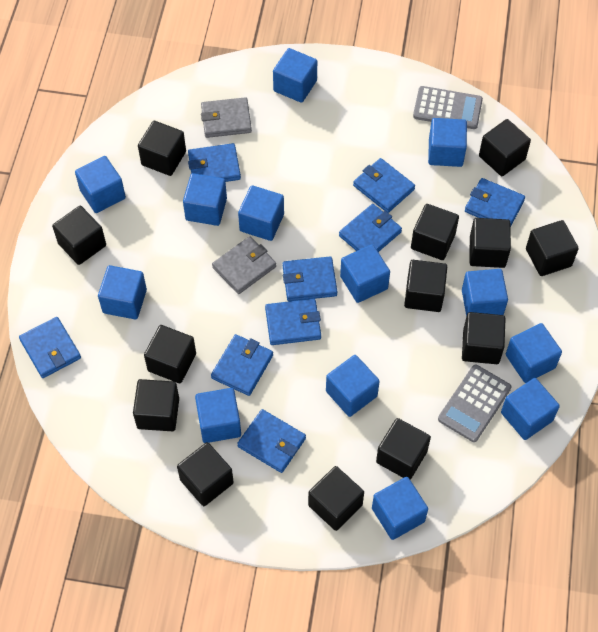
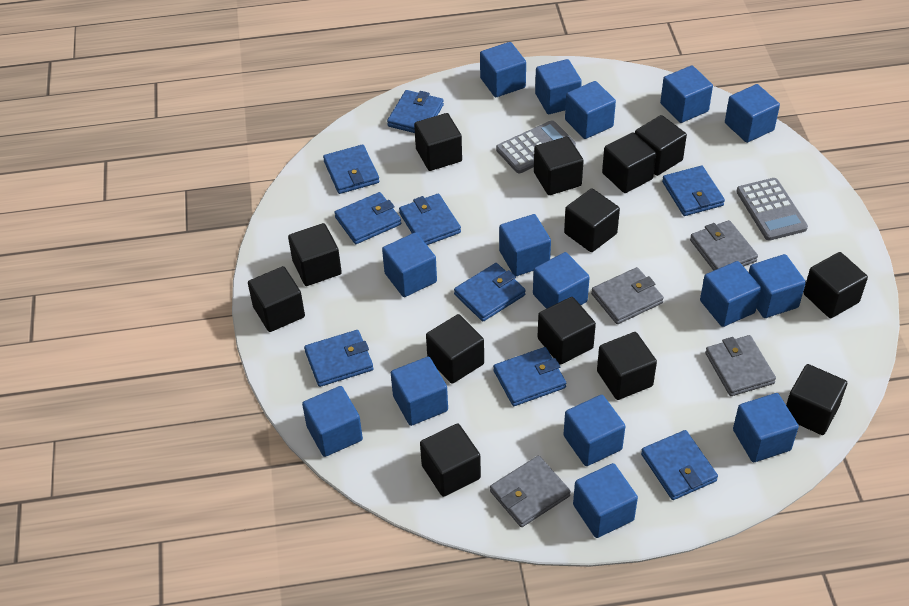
blue cube: 13 -> 15
grey wallet: 2 -> 4

